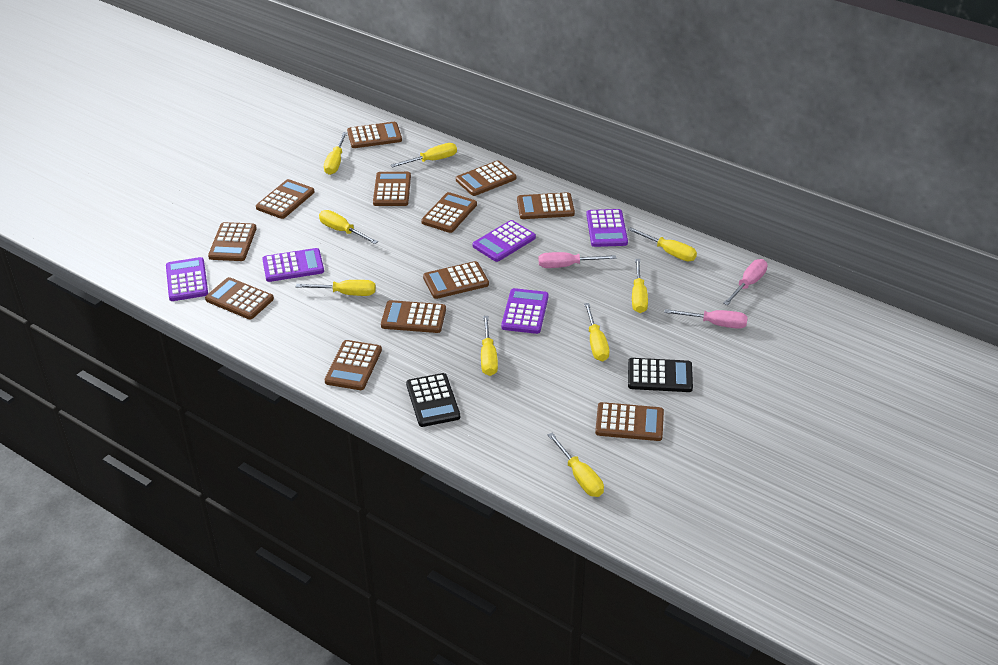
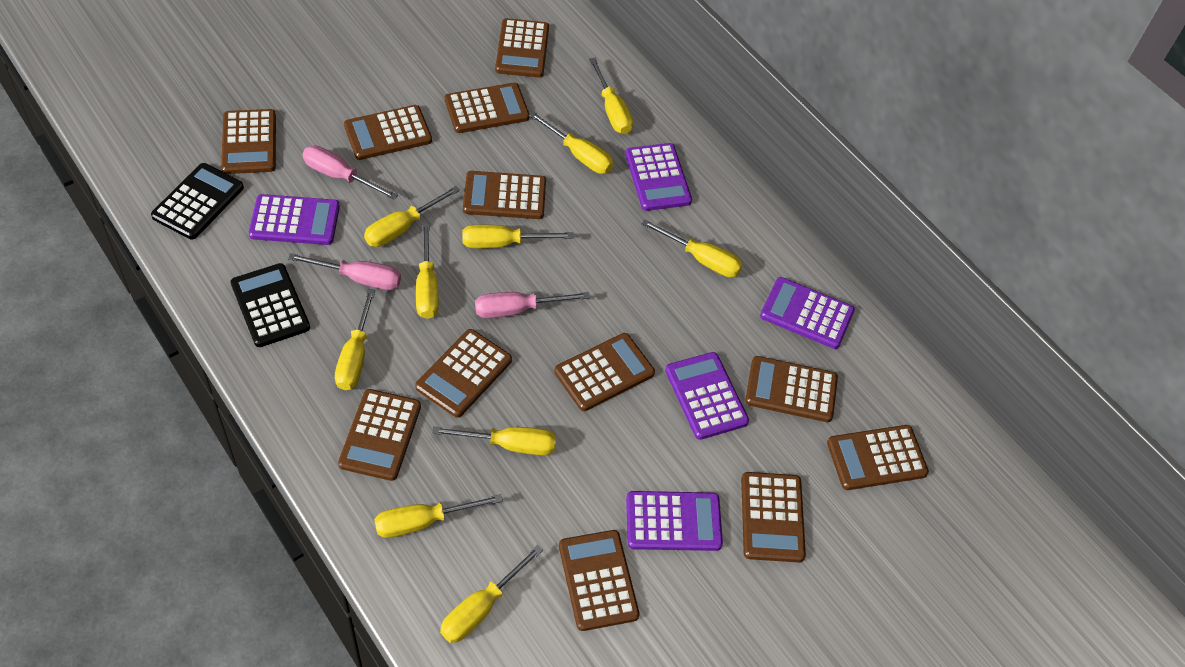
yellow screwdriver: 9 -> 10

